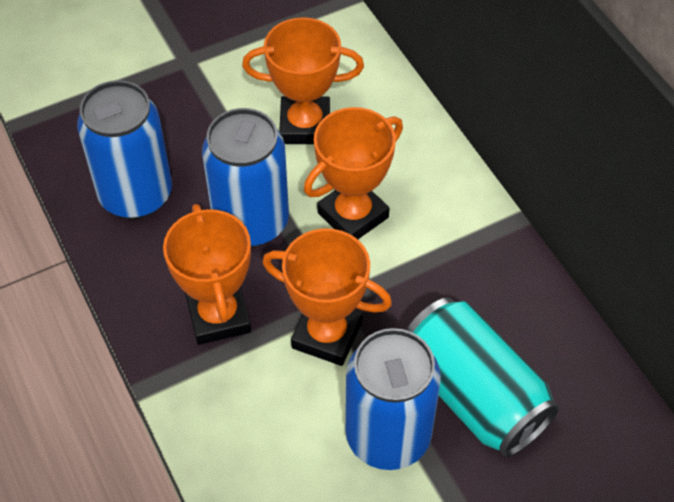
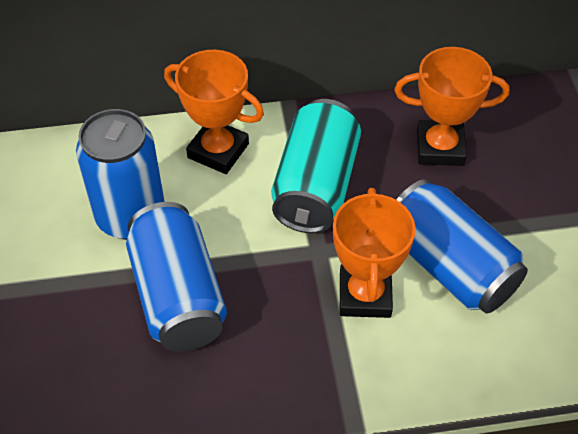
orange trophy: 4 -> 3

